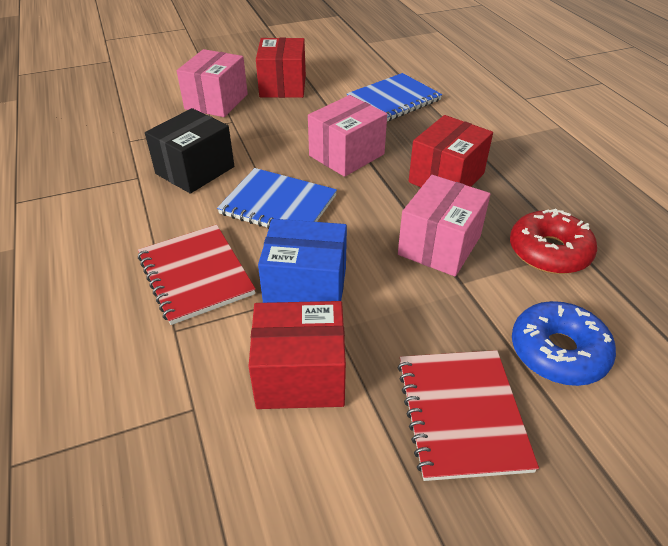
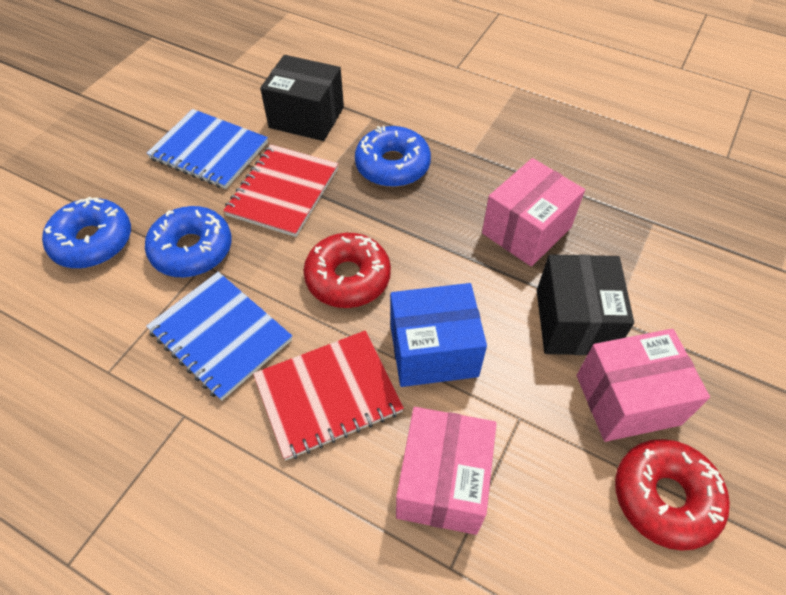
black box: 1 -> 2
blue donut: 1 -> 3
red box: 3 -> 0
red donut: 1 -> 2

